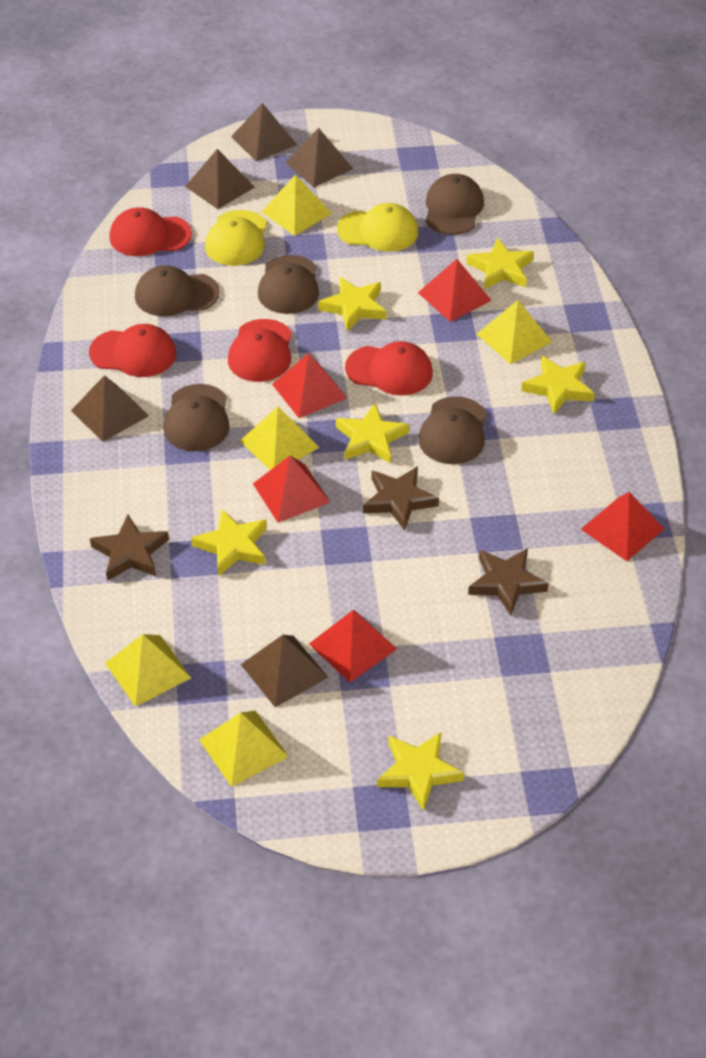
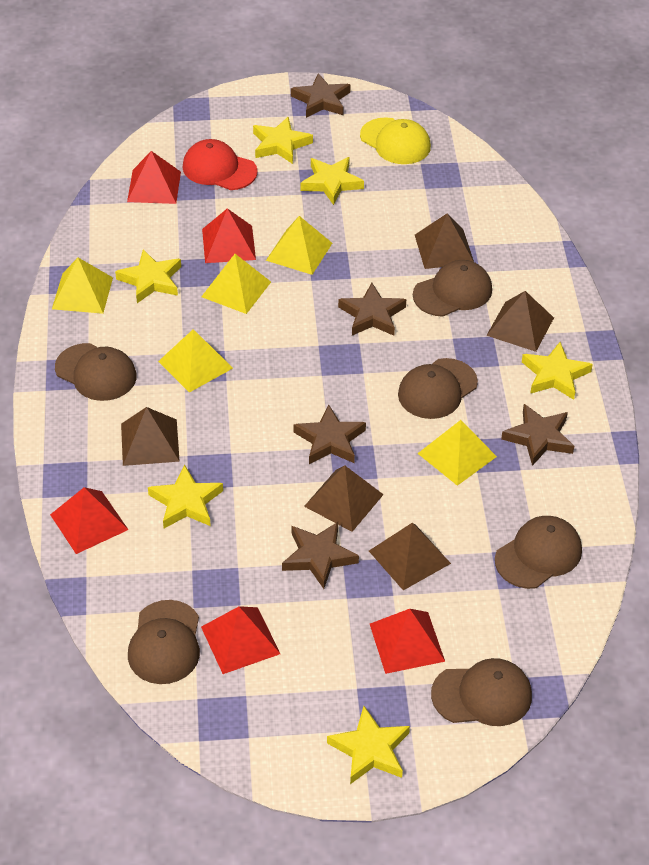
brown cap: 5 -> 6
brown star: 3 -> 5
red cap: 4 -> 1
yellow cap: 2 -> 1

